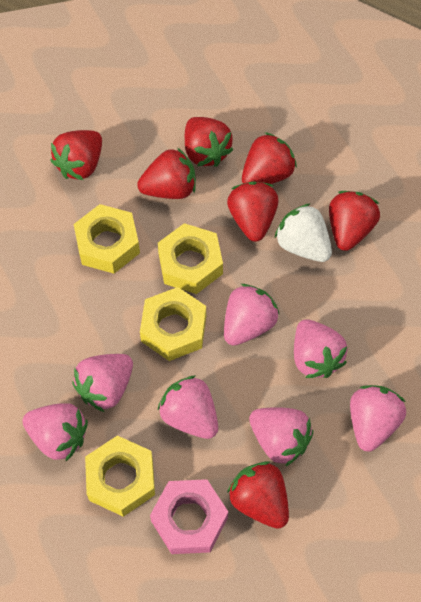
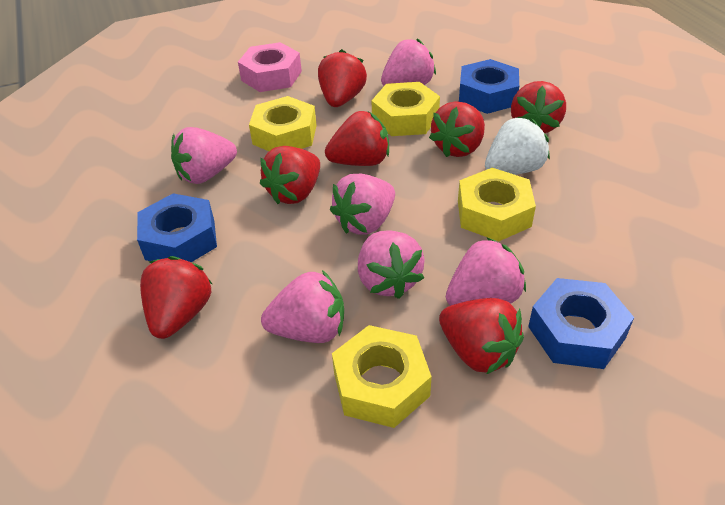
blue nut: 0 -> 3
pink strawberry: 7 -> 6

